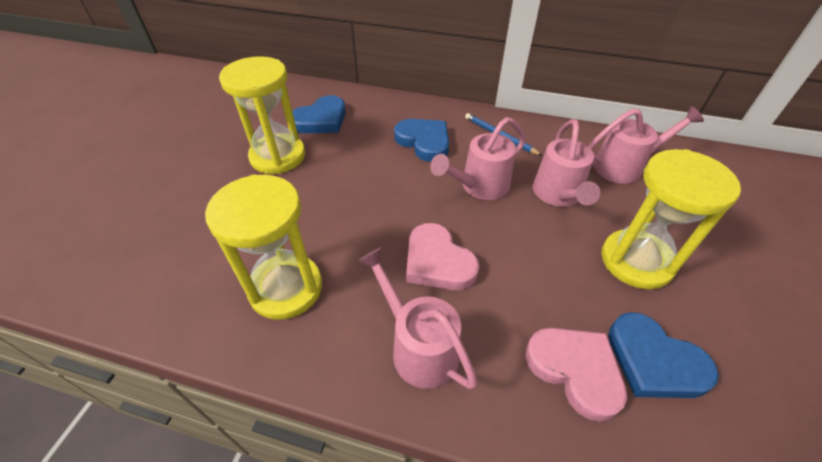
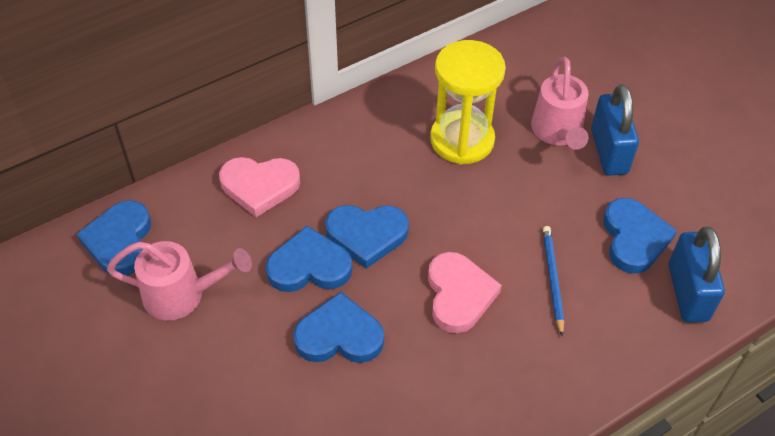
blue heart: 3 -> 5
blue padlock: 0 -> 2
pink watering can: 4 -> 2
yellow hourglass: 3 -> 1

